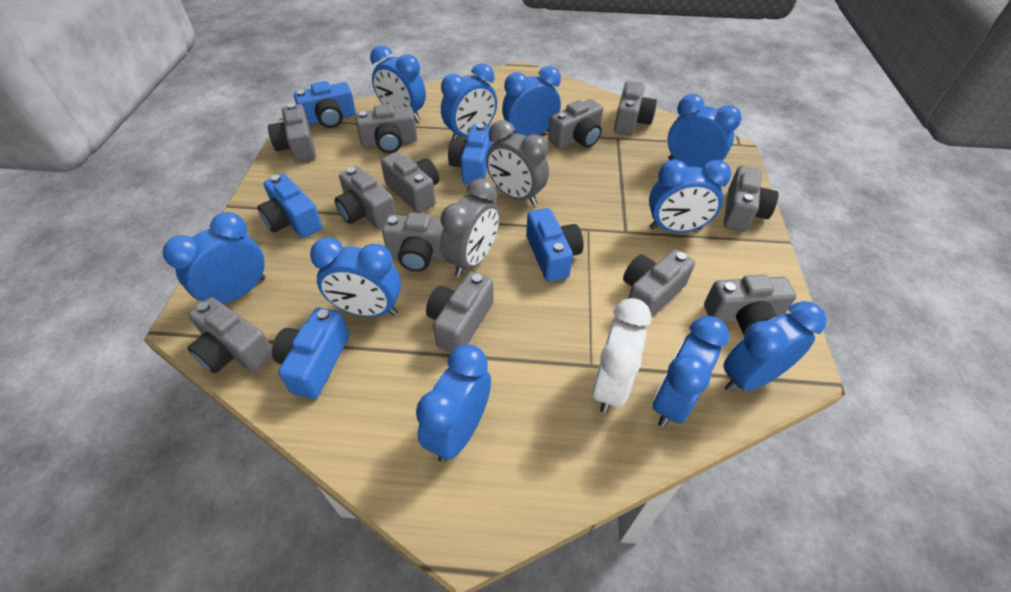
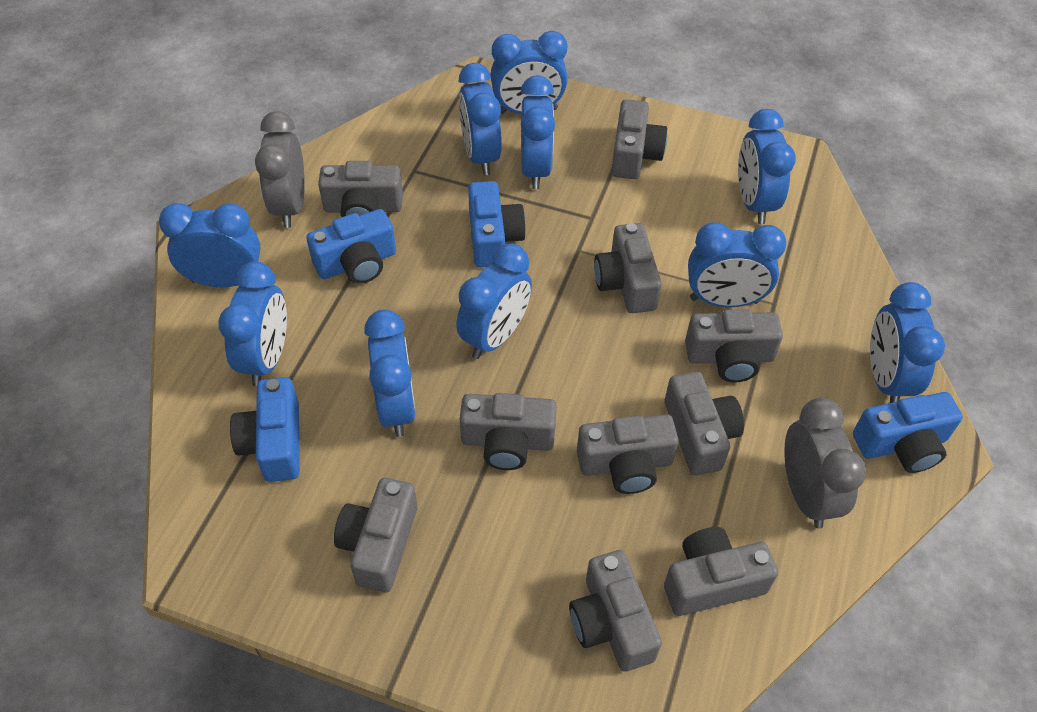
blue camera: 5 -> 4
grey camera: 12 -> 10
white clock: 1 -> 0

